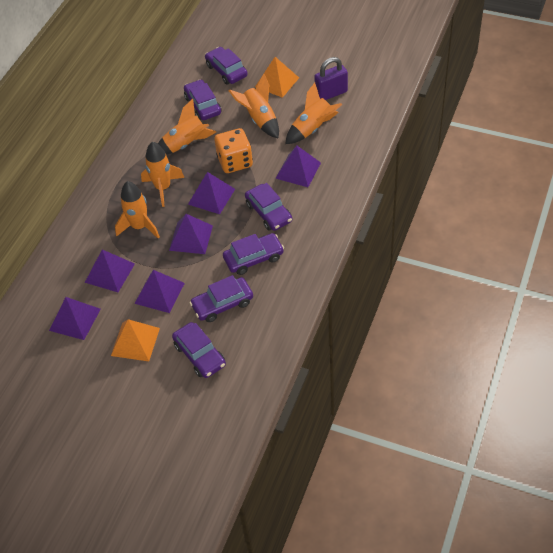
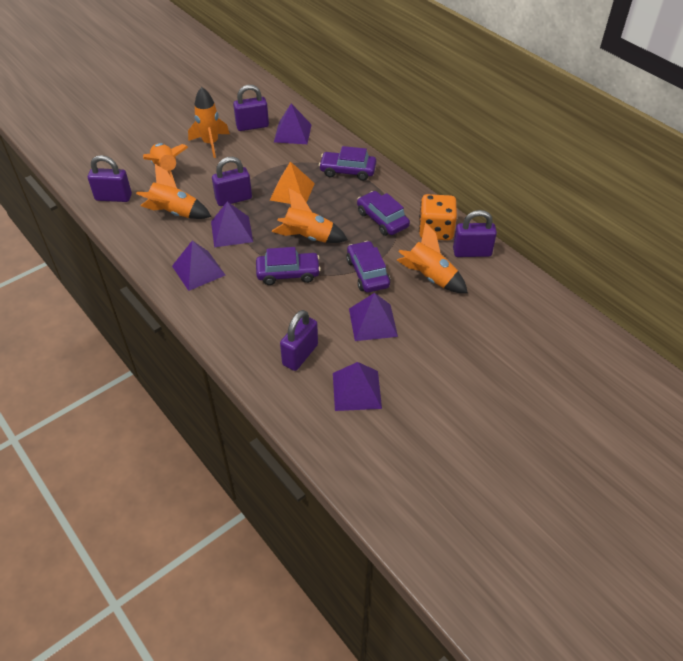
orange pyramid: 2 -> 1
purple car: 6 -> 4
purple padlock: 1 -> 5
purple pyramid: 6 -> 5

